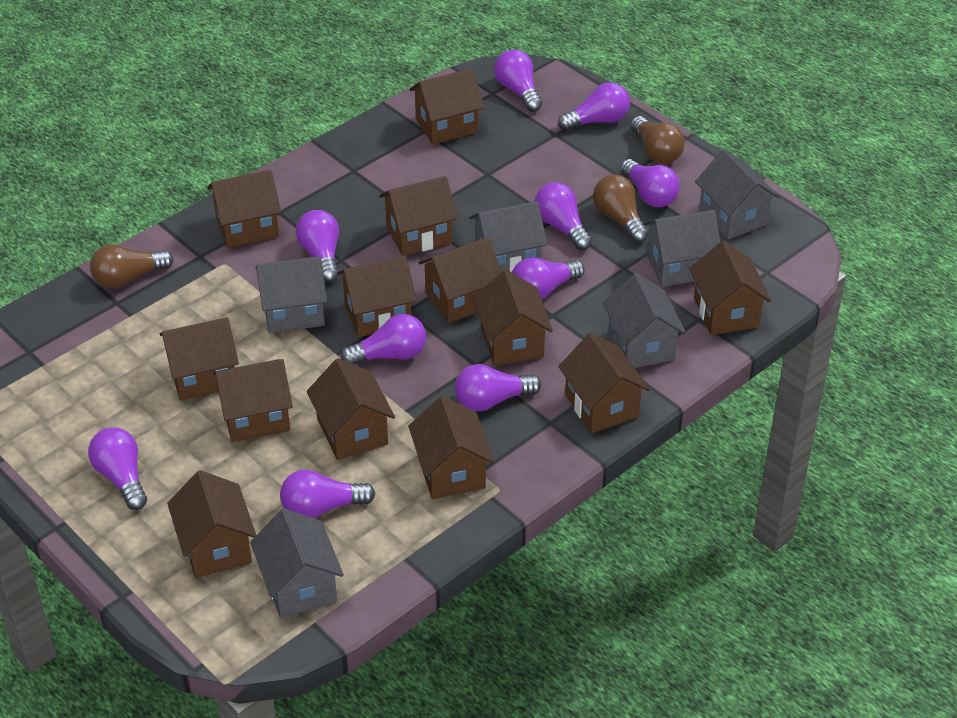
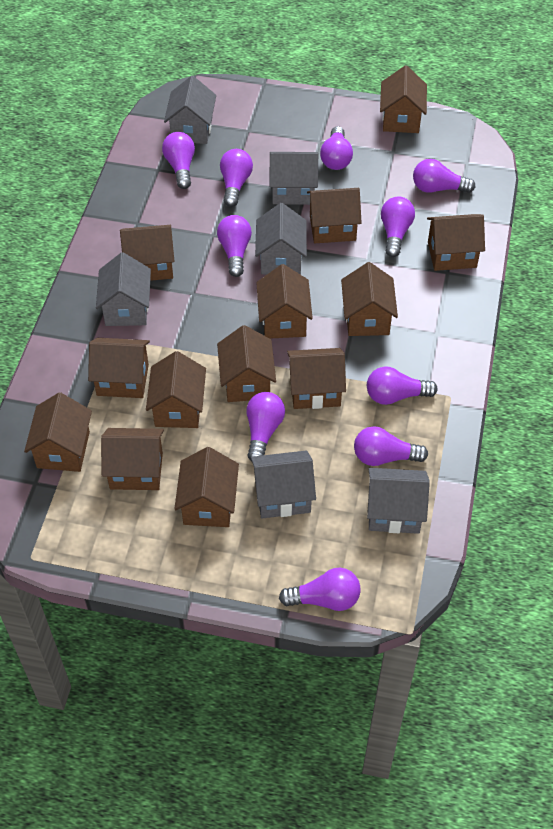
brown light bulb: 3 -> 0

